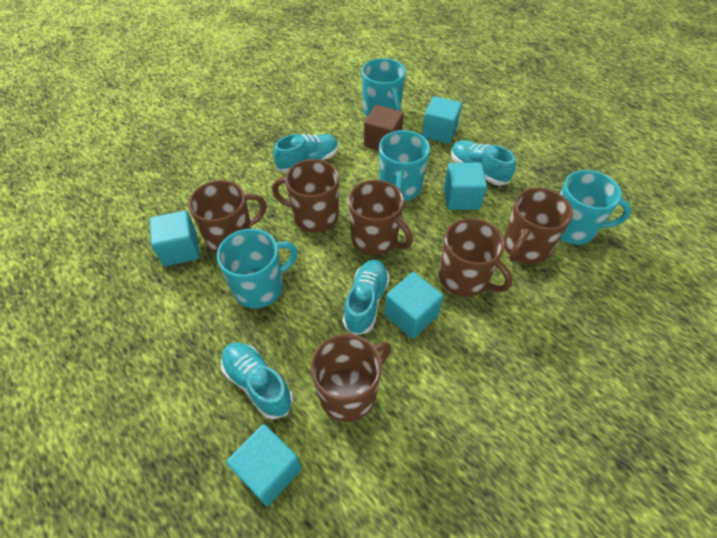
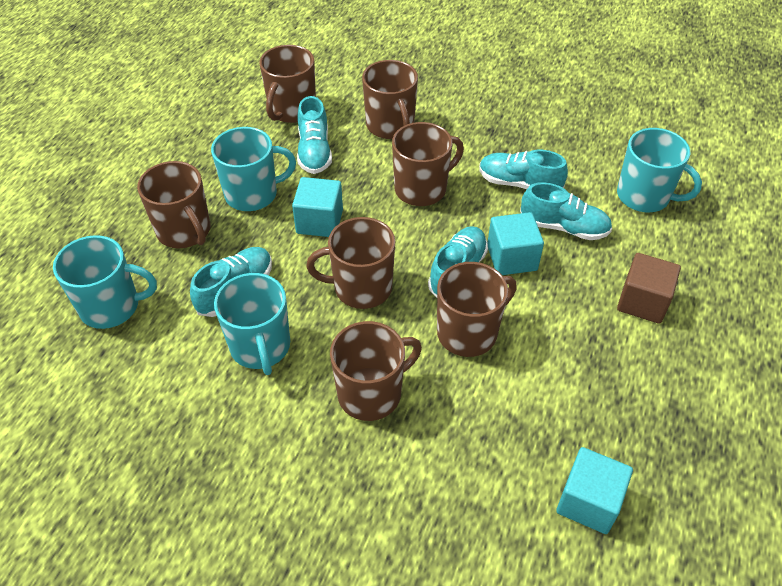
brown mug: 6 -> 7
turquoise cube: 5 -> 3
turquoise shoe: 4 -> 5

